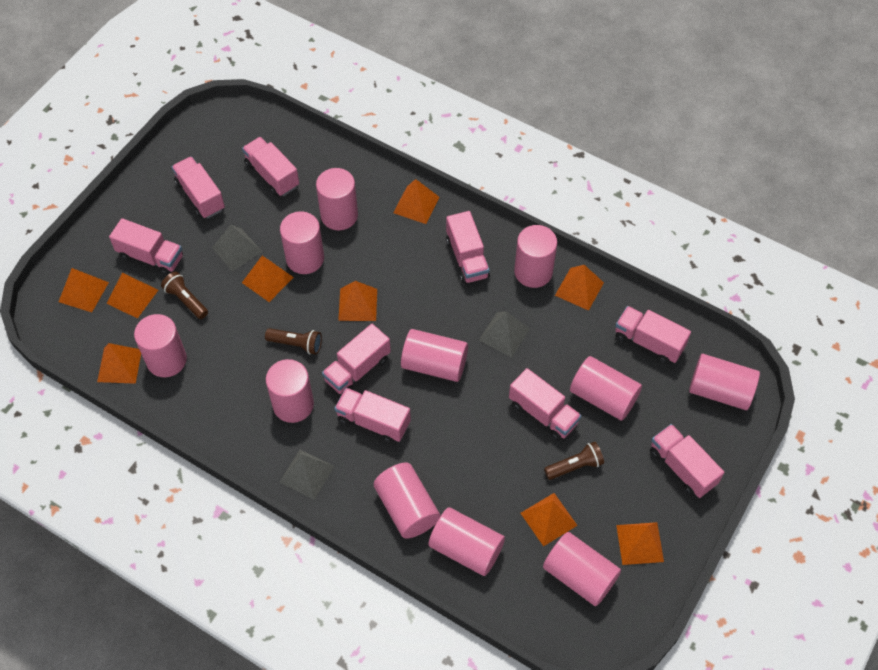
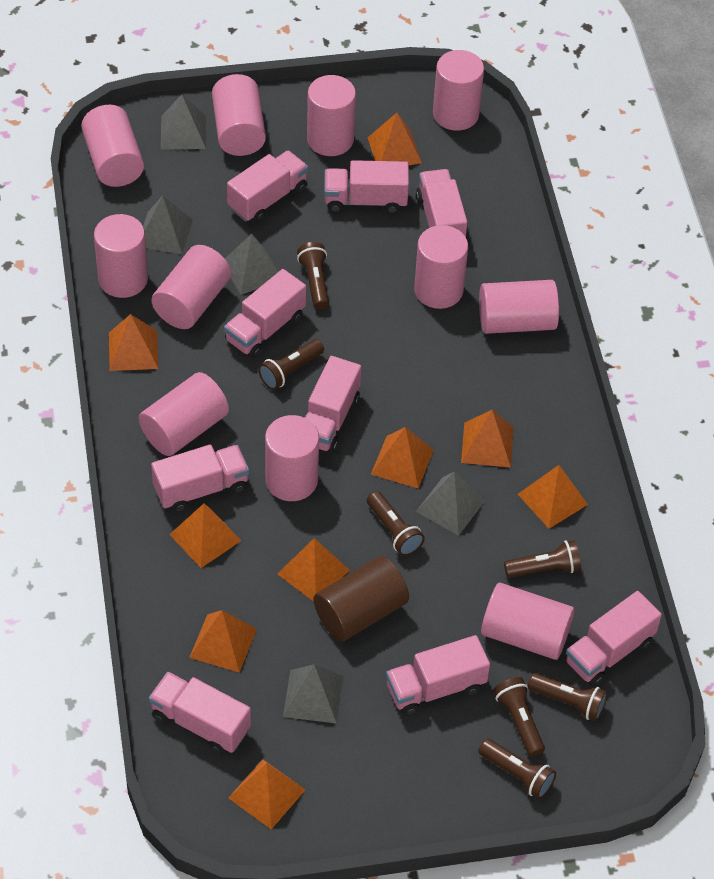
brown cylinder: 0 -> 1
brown flashlight: 3 -> 7
grey pyramid: 3 -> 5

